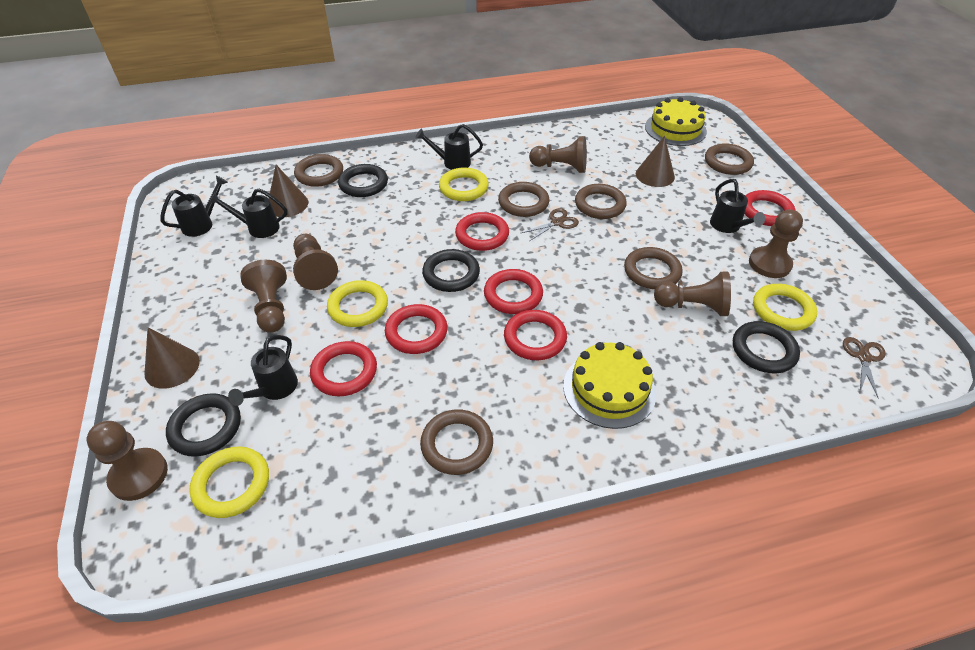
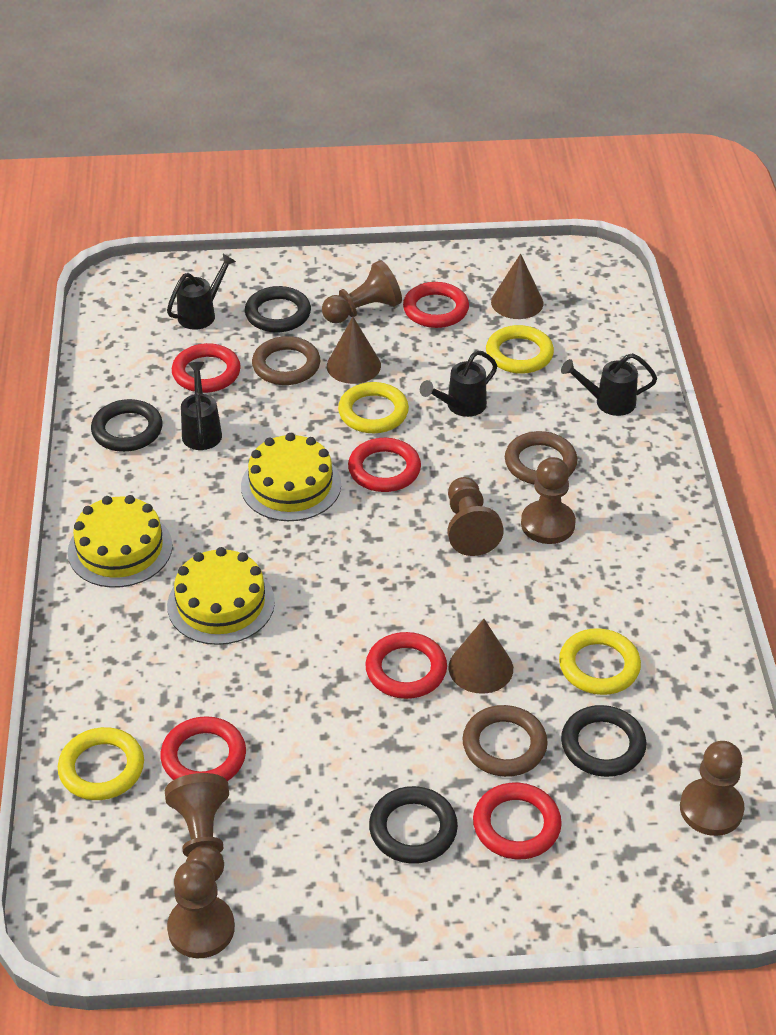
black watering can: 5 -> 4
brown ring: 6 -> 3
brown scissors: 2 -> 0
yellow cake: 2 -> 3

